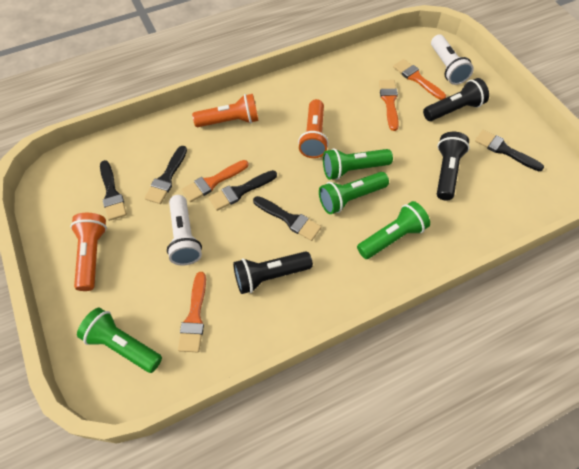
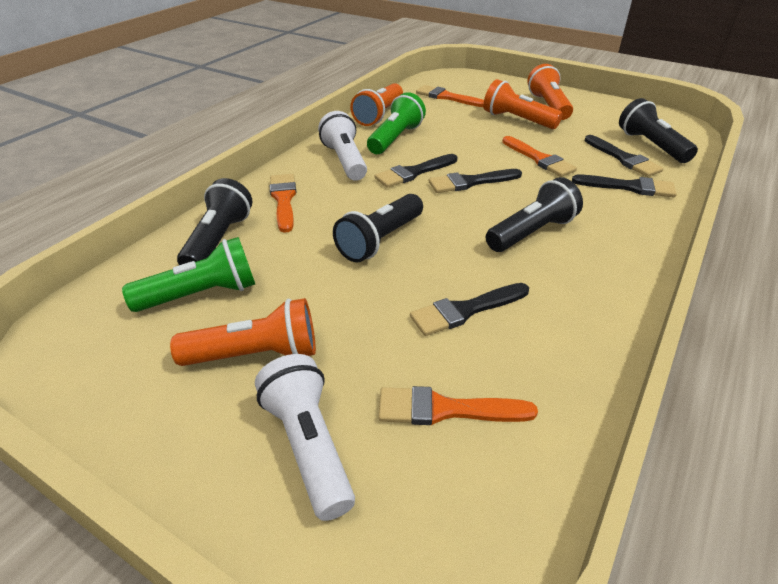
black flashlight: 3 -> 4
green flashlight: 4 -> 2
orange flashlight: 3 -> 4

